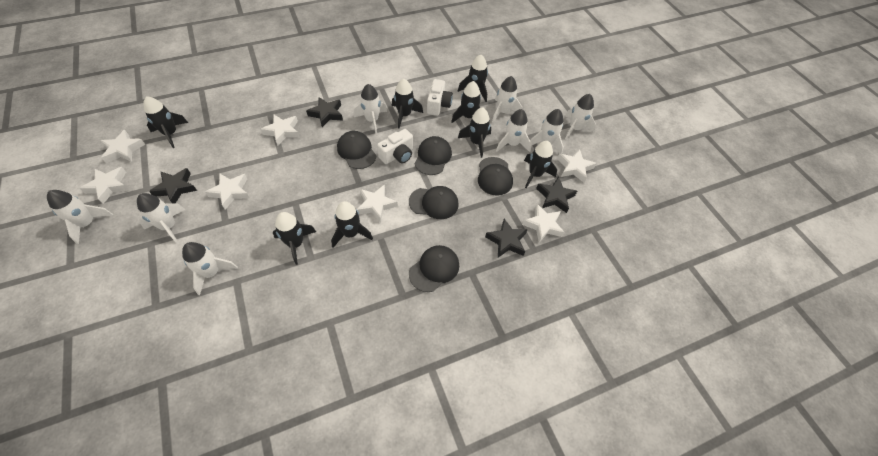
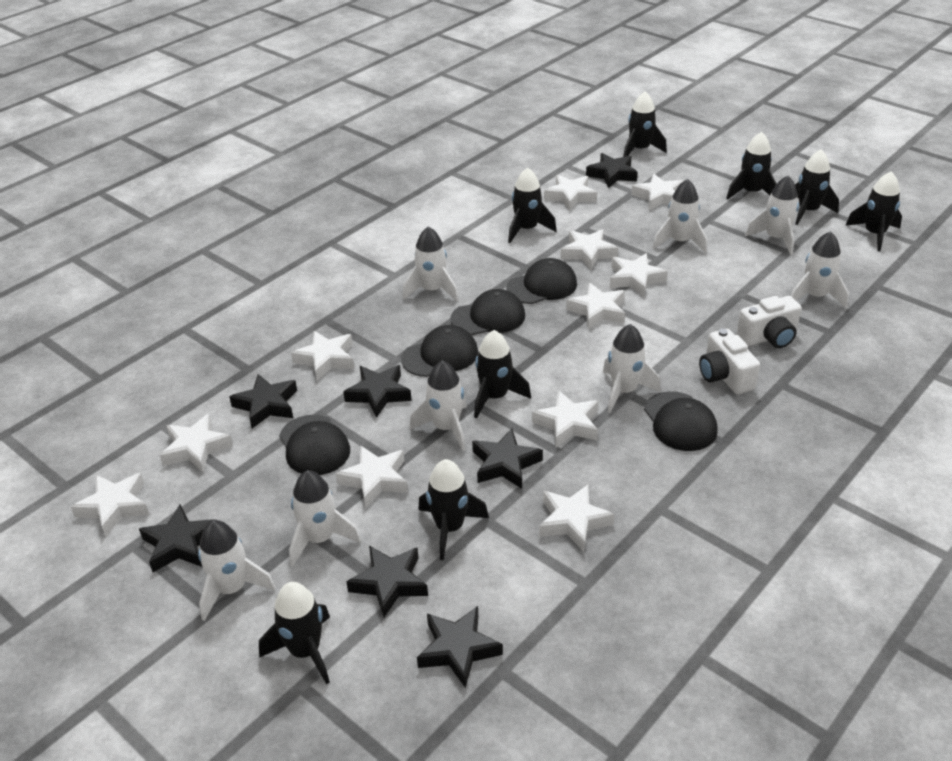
black star: 4 -> 7
white star: 7 -> 11

